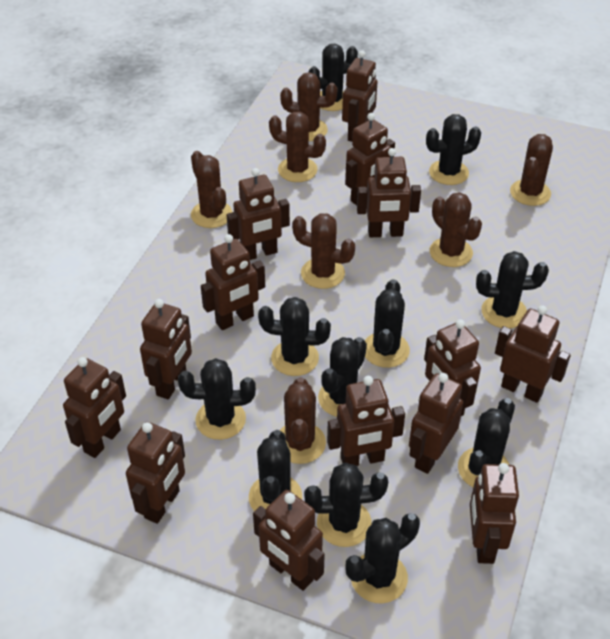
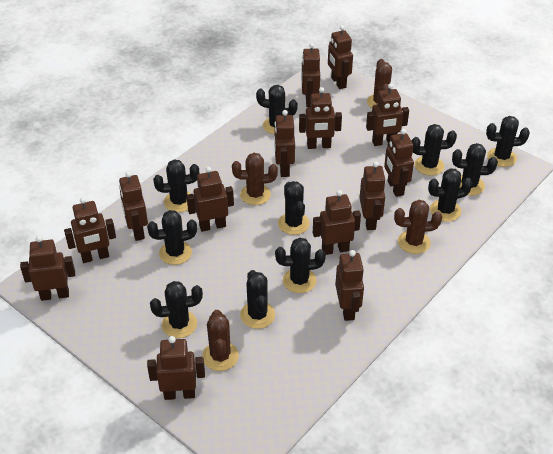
brown cactus: 7 -> 4

